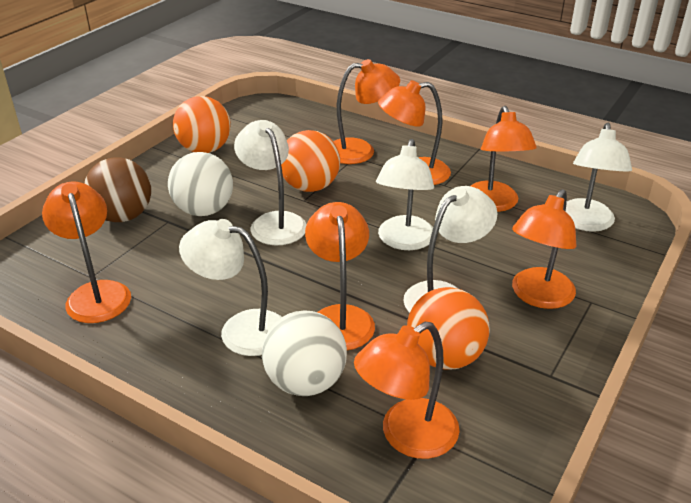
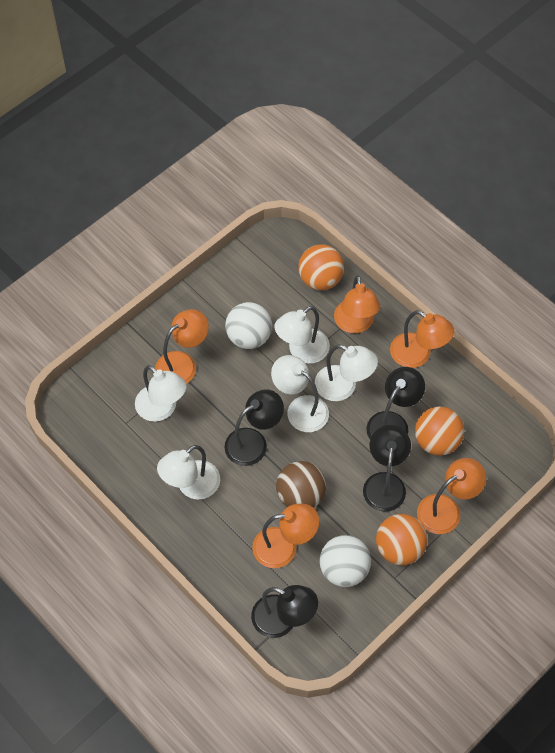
black lamp: 0 -> 4
orange lamp: 7 -> 5

